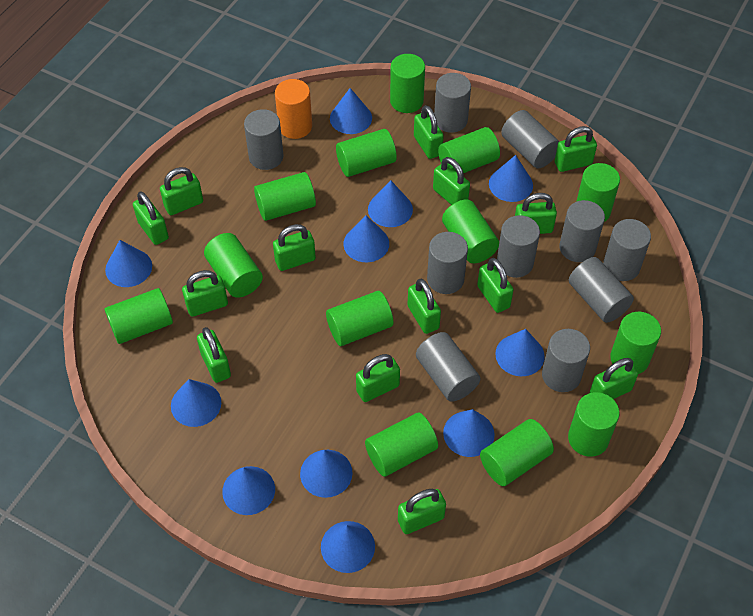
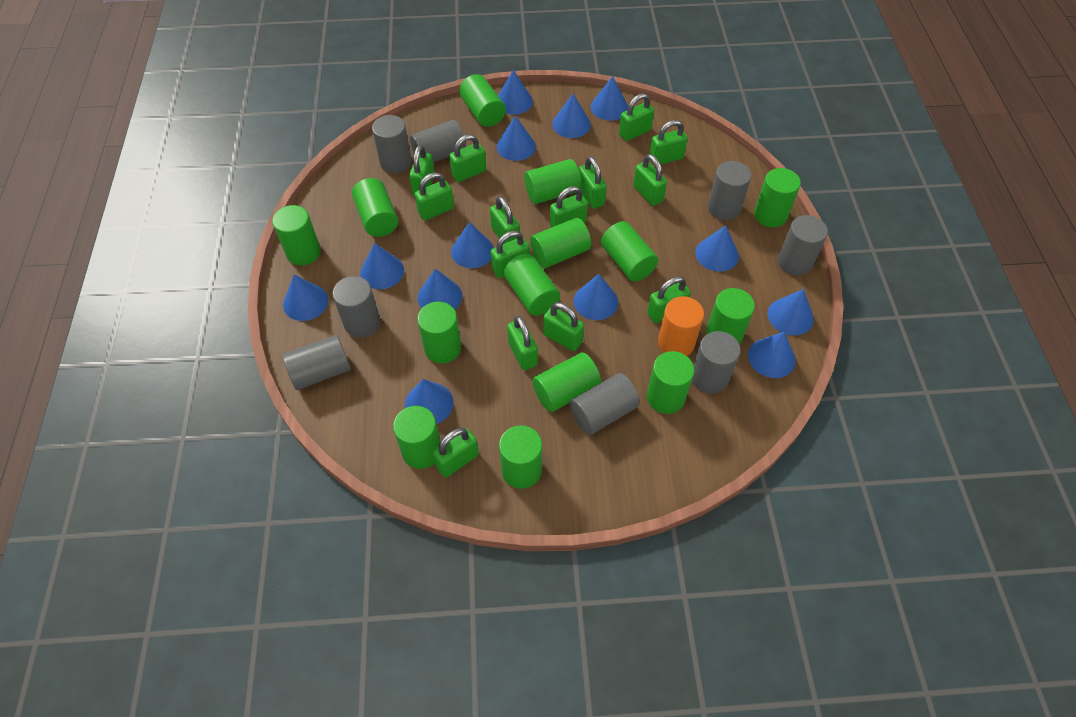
blue cone: 11 -> 13
green cylinder: 13 -> 14
grey cylinder: 10 -> 8

